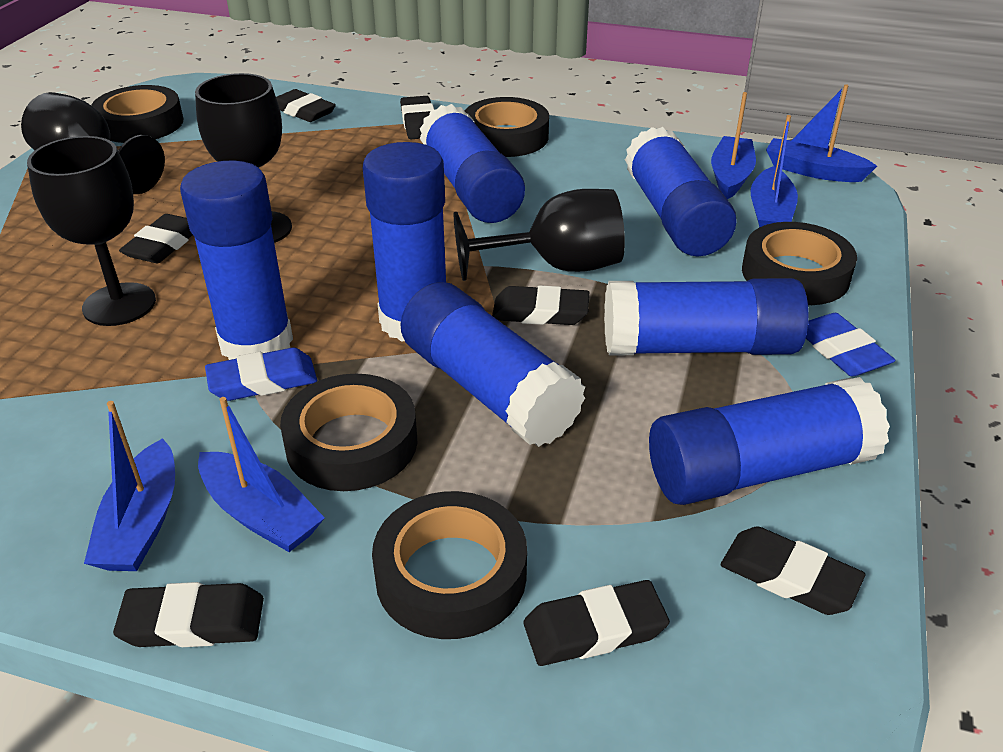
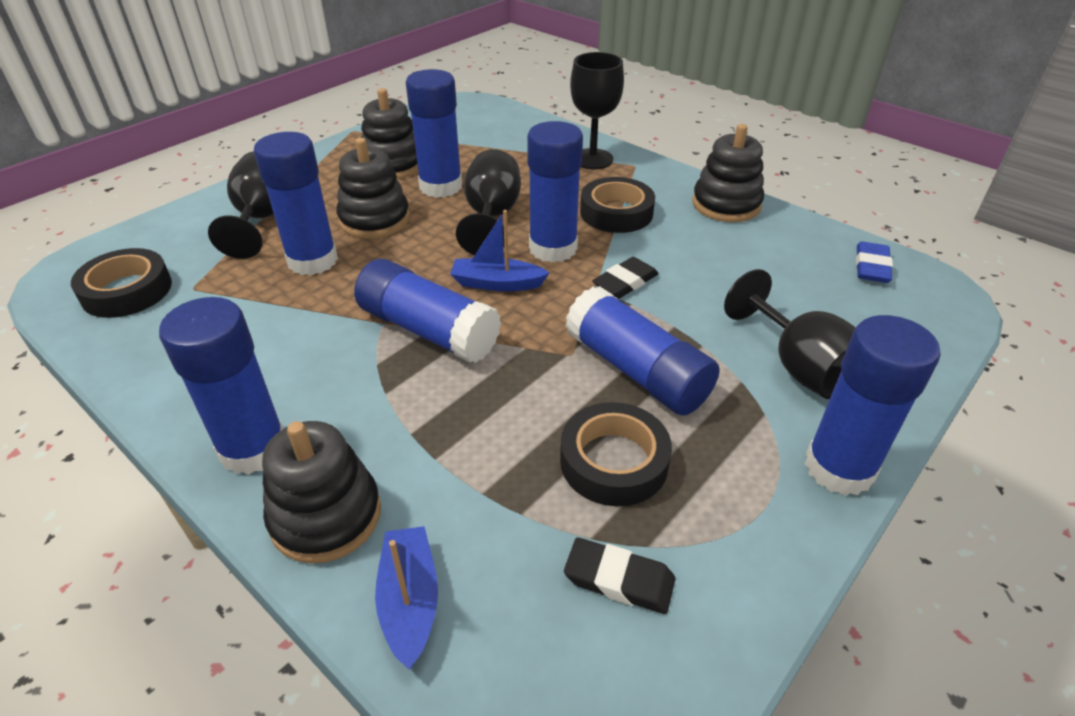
black eraser: 7 -> 2
black stacking toy: 0 -> 4
black tape: 5 -> 3
blue boat: 5 -> 2
blue eraser: 2 -> 1

